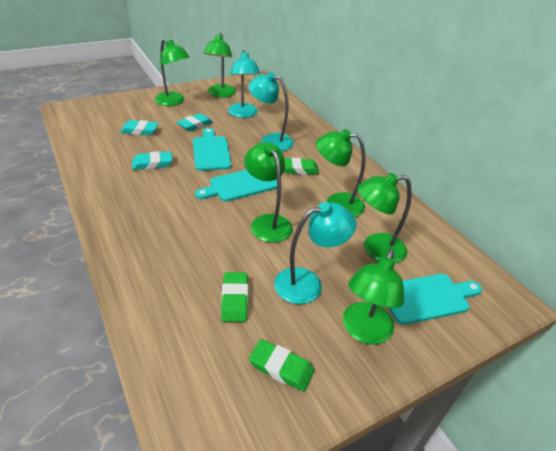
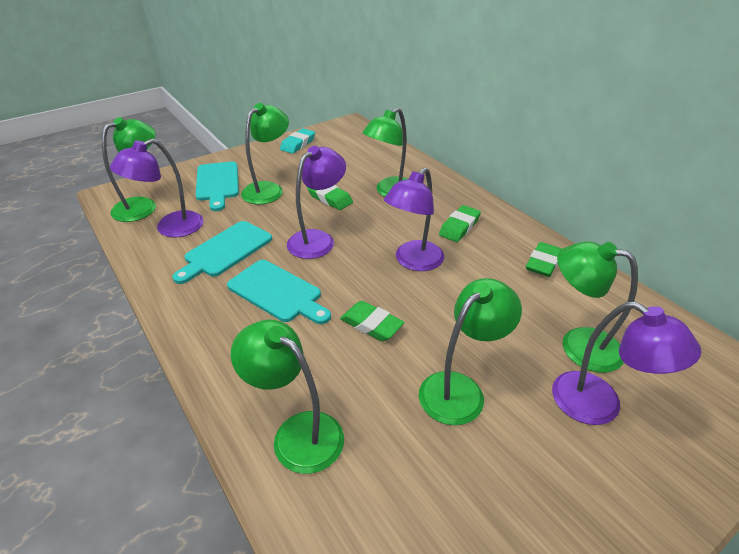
green eraser: 3 -> 4
purple lamp: 0 -> 4
turquoise eraser: 3 -> 1
turquoise lamp: 3 -> 0

